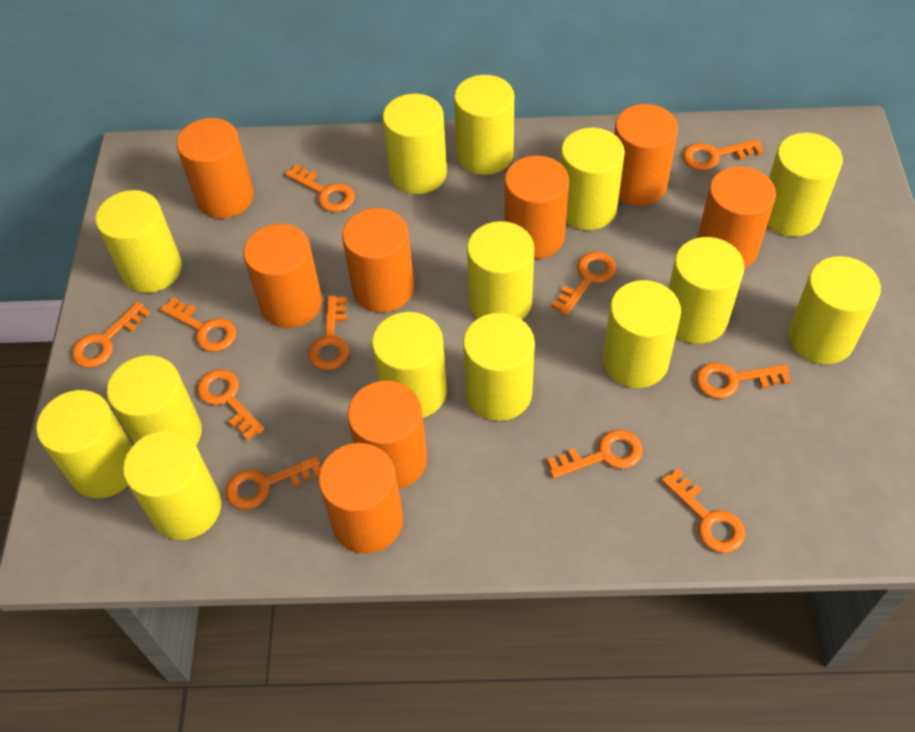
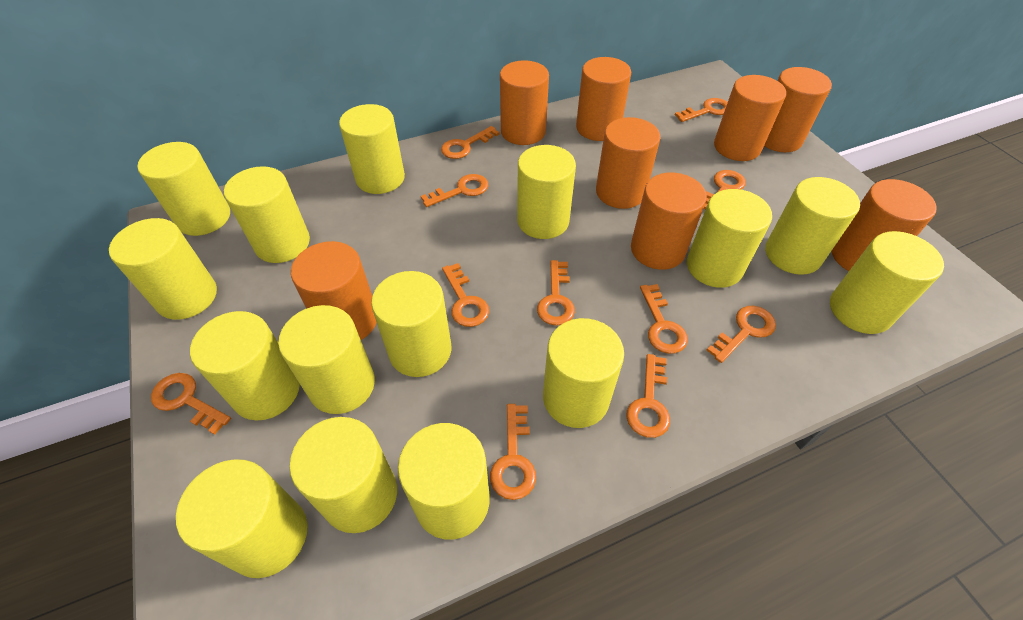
yellow cylinder: 14 -> 15

